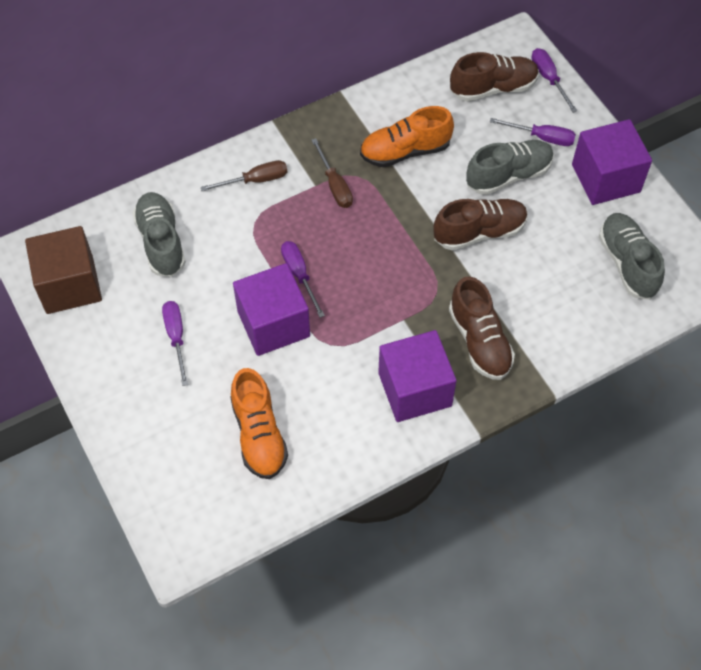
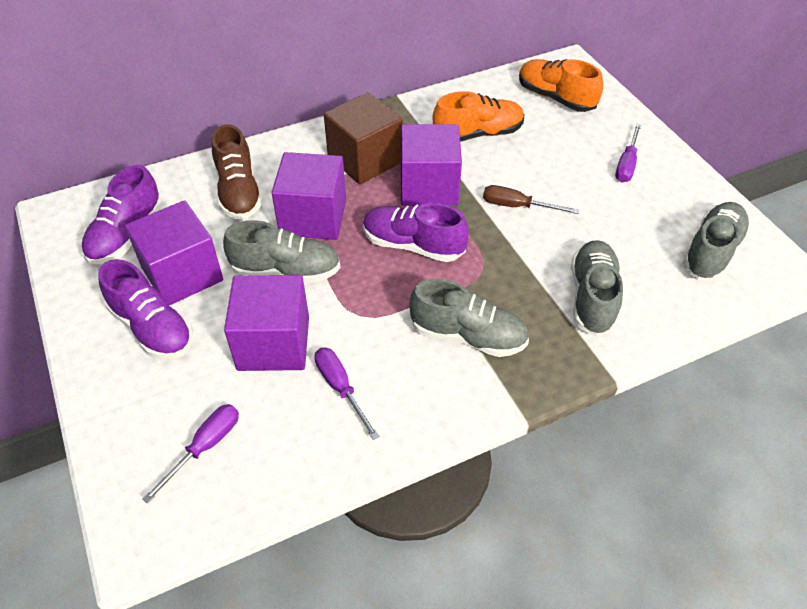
brown screwdriver: 2 -> 1
brown shoe: 3 -> 1
grey shoe: 3 -> 4
purple cube: 3 -> 4
purple screwdriver: 4 -> 3
purple shoe: 0 -> 3

